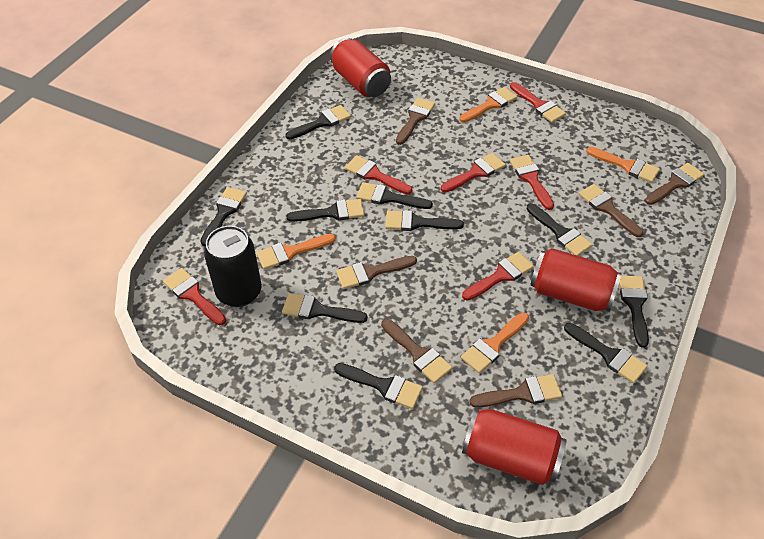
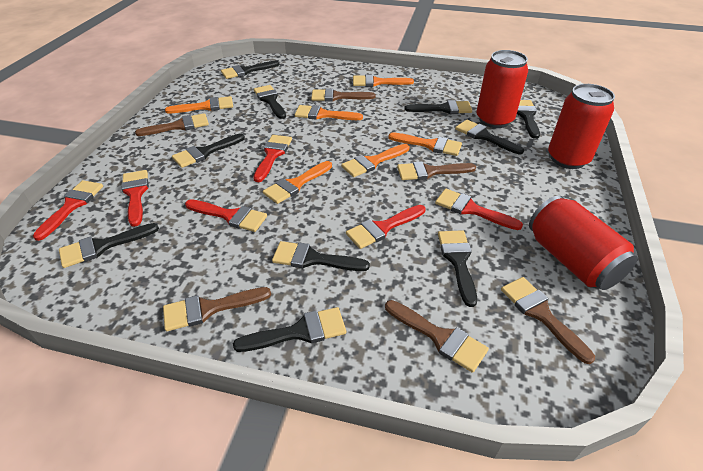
black can: 1 -> 0
orange brush: 4 -> 6

